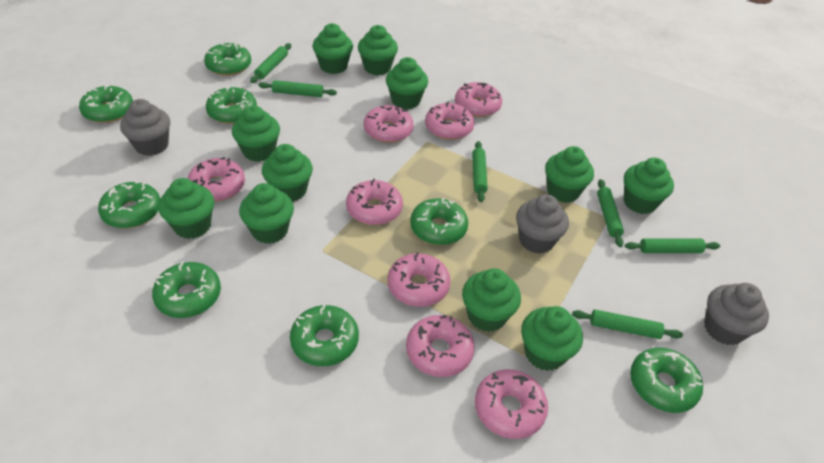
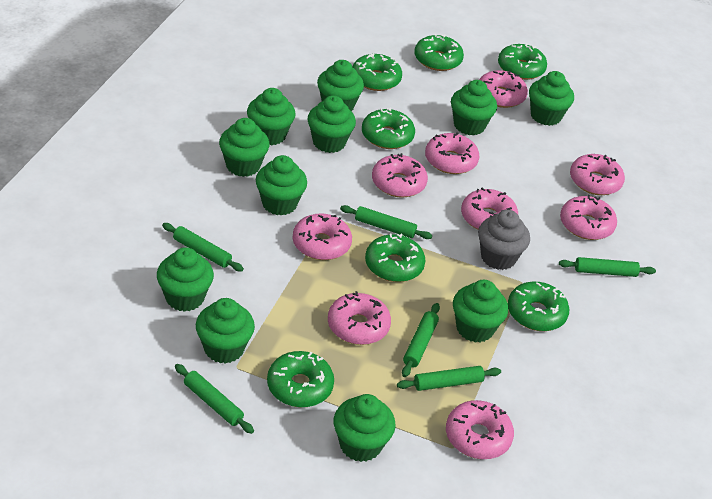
green donut: 8 -> 7
grey cupcake: 3 -> 1
pink donut: 8 -> 9

